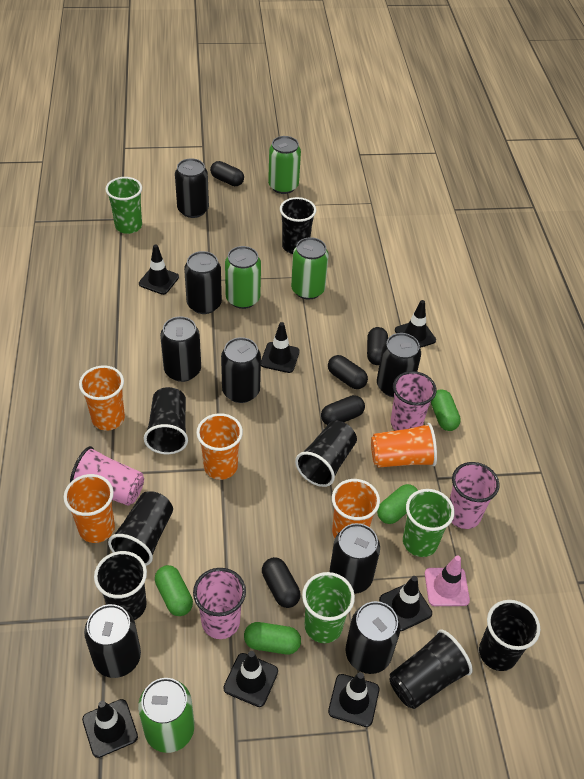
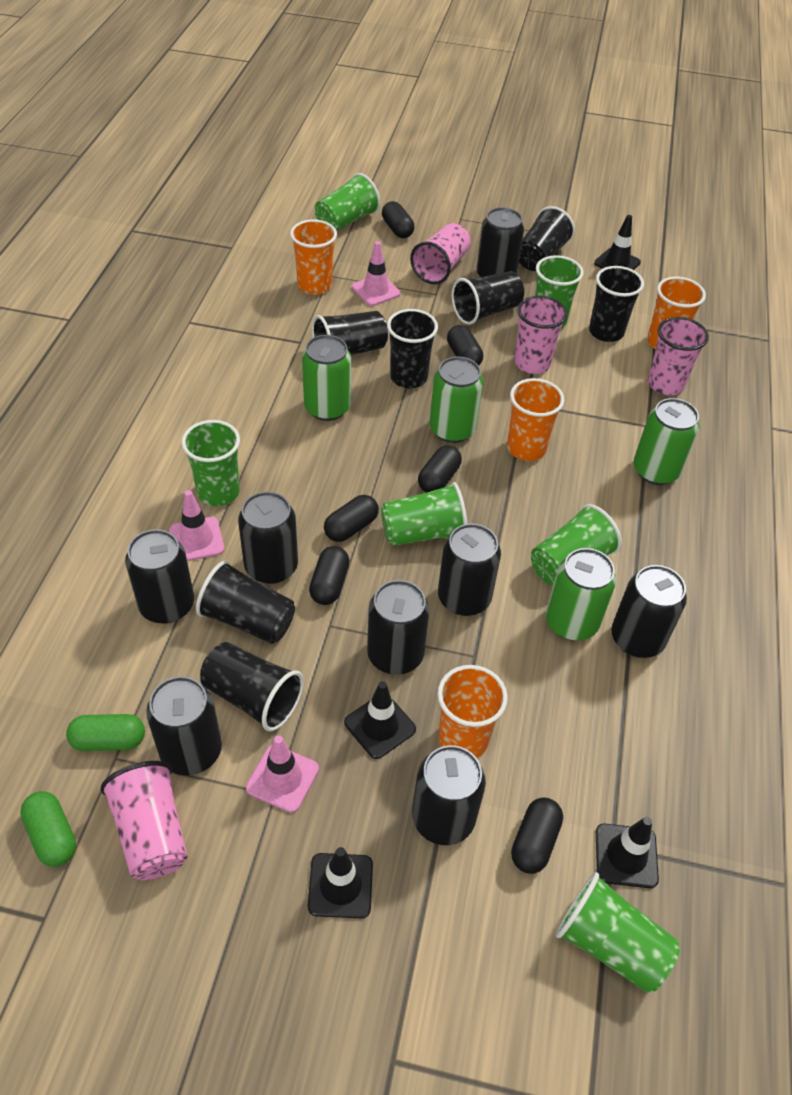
black capsule: 5 -> 6
black traffic cone: 7 -> 4
green capsule: 4 -> 2
green cup: 3 -> 6
orange cup: 5 -> 4
pink traffic cone: 1 -> 3

